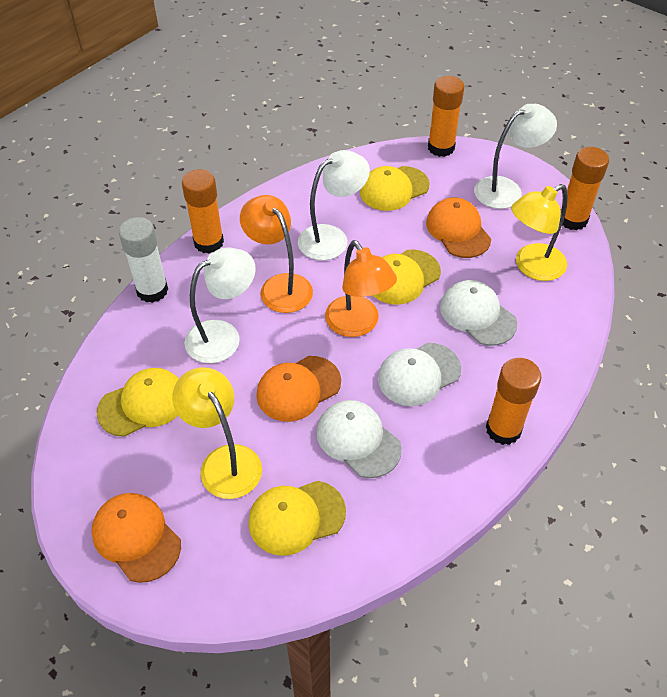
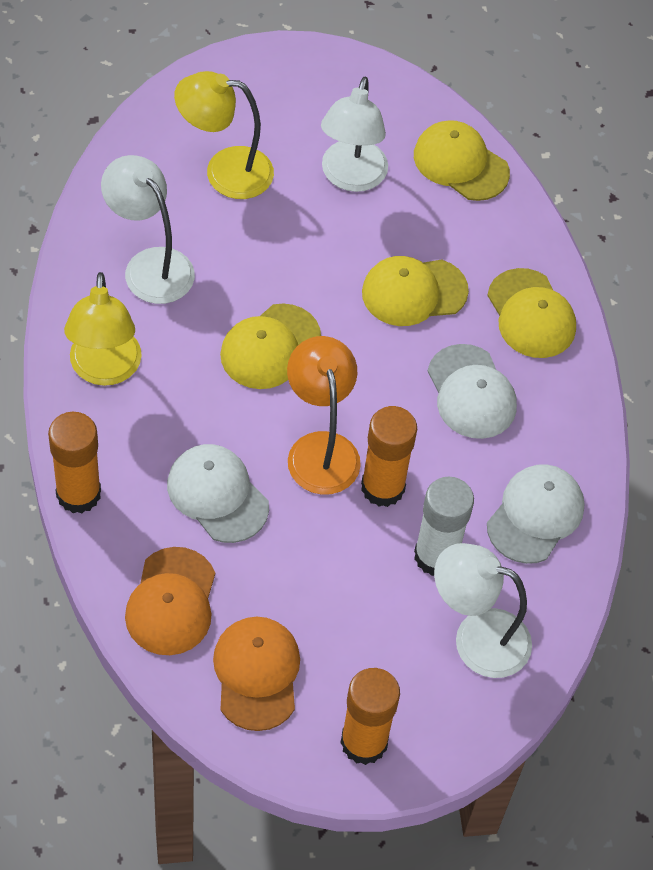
orange cap: 3 -> 2
orange glue stick: 4 -> 3
orange lamp: 2 -> 1

